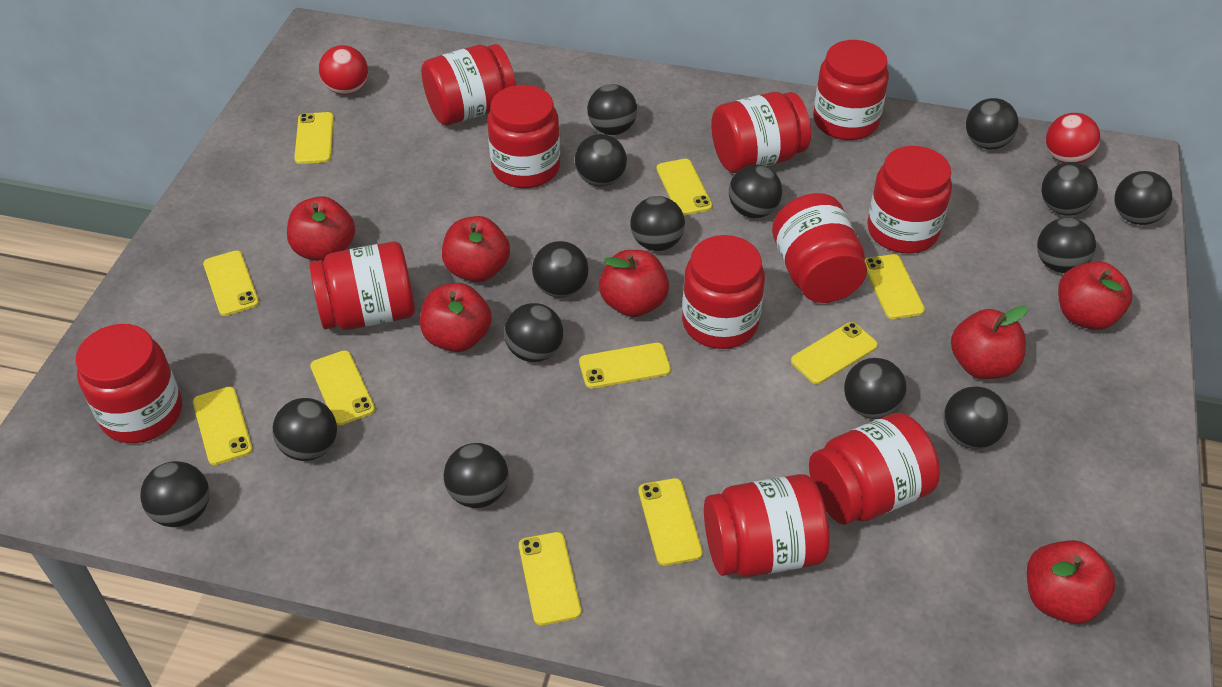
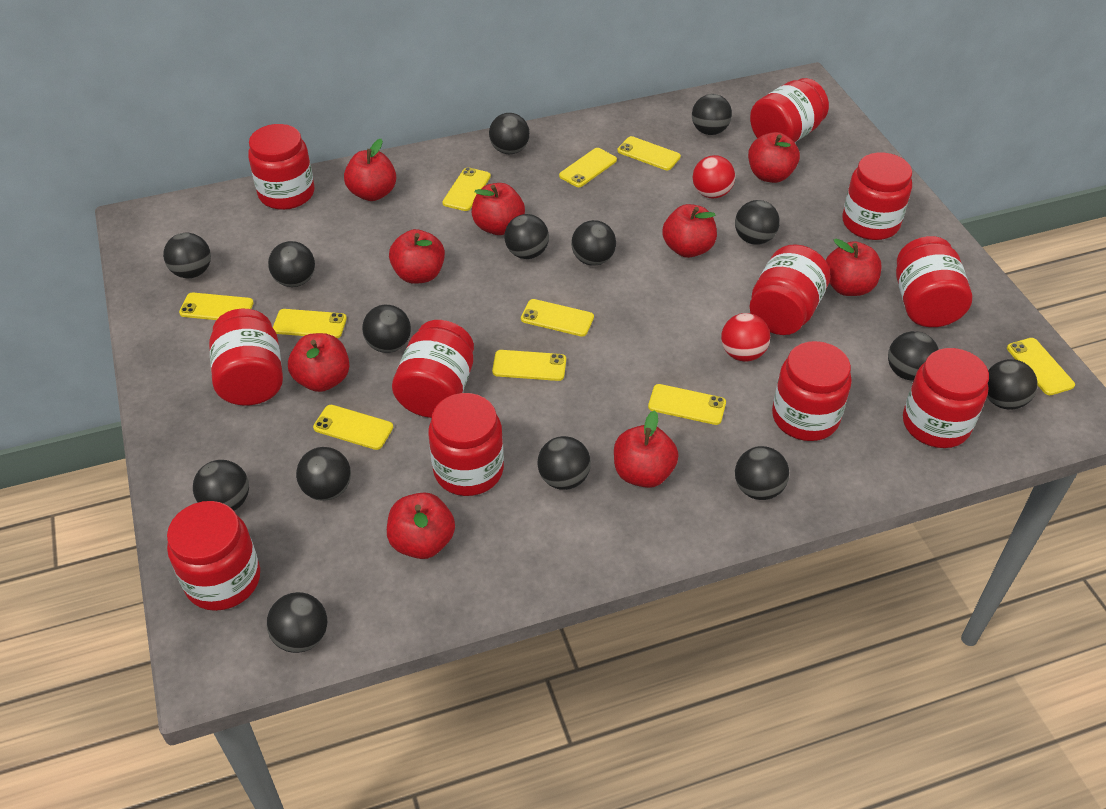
red apple: 7 -> 9

